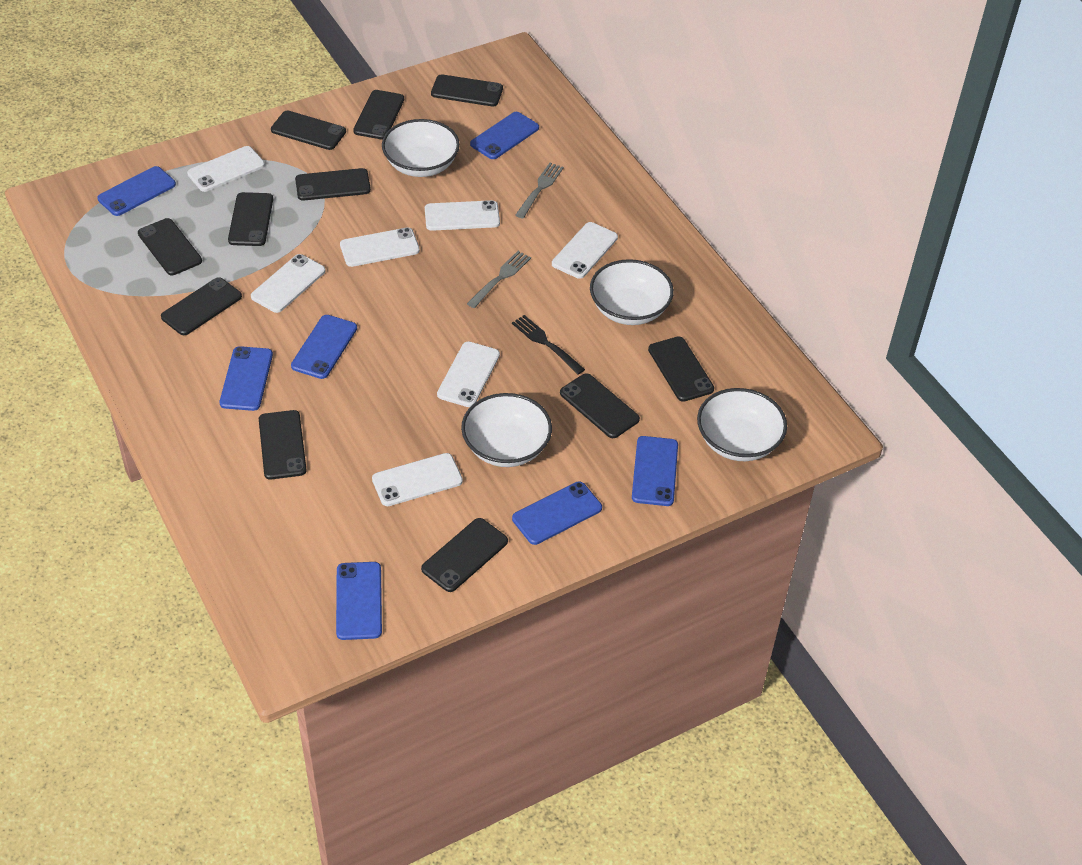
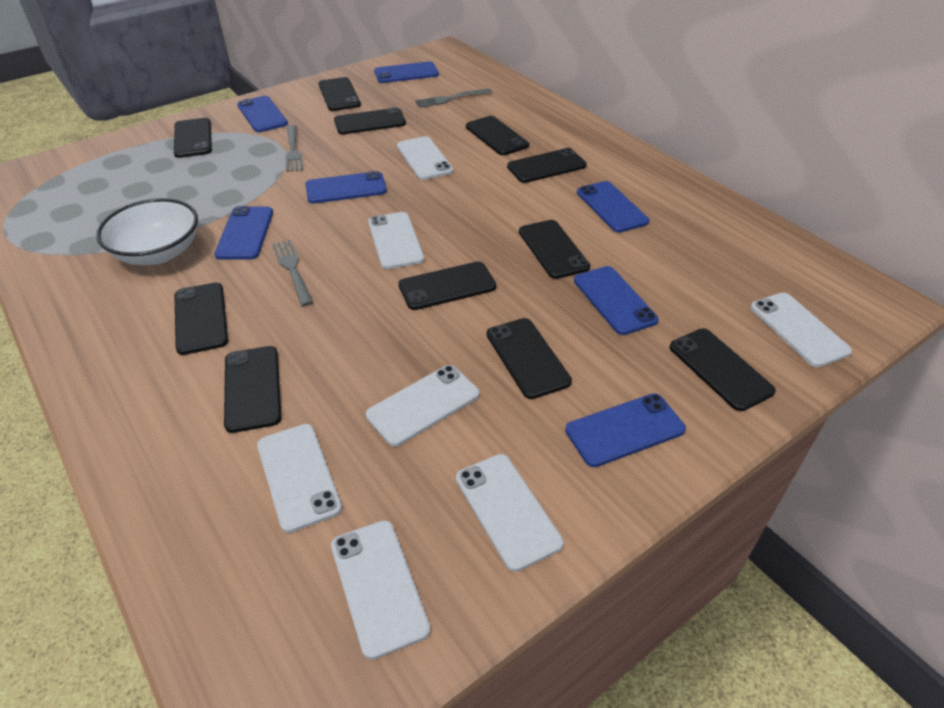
black fork: 1 -> 0
grey fork: 2 -> 3
white bowl: 4 -> 1

